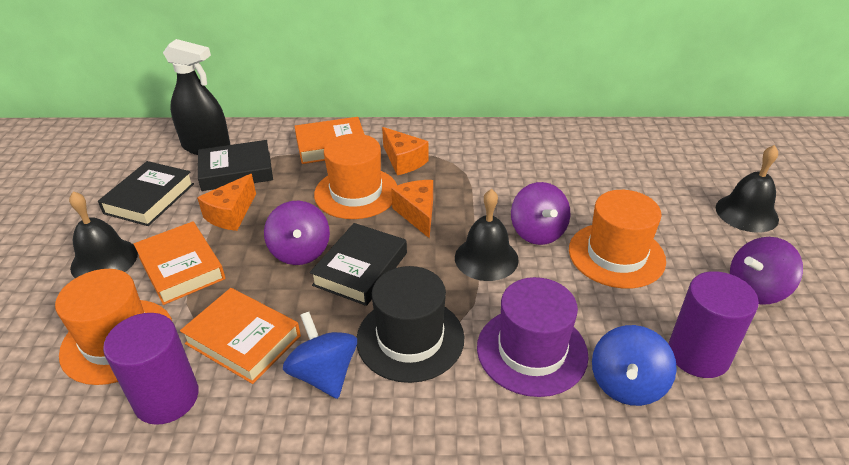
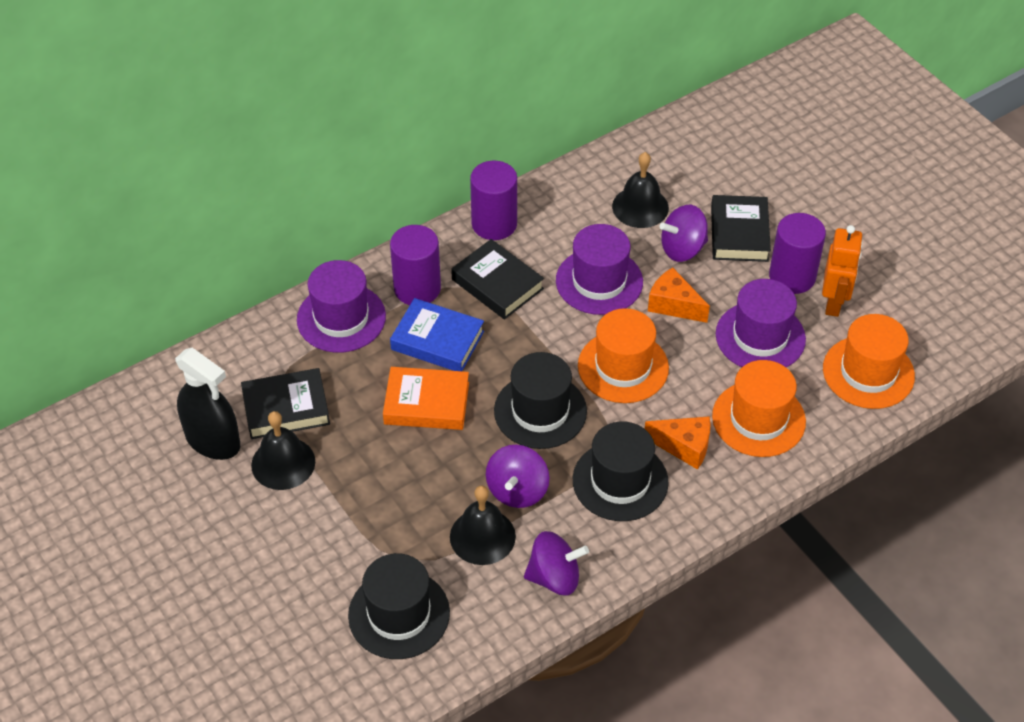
black hat: 1 -> 3
blue book: 0 -> 1
blue spinning top: 2 -> 0
orange book: 3 -> 1
orange cheese: 3 -> 2
orange robot: 0 -> 1
purple cylinder: 2 -> 3
purple hat: 1 -> 3

